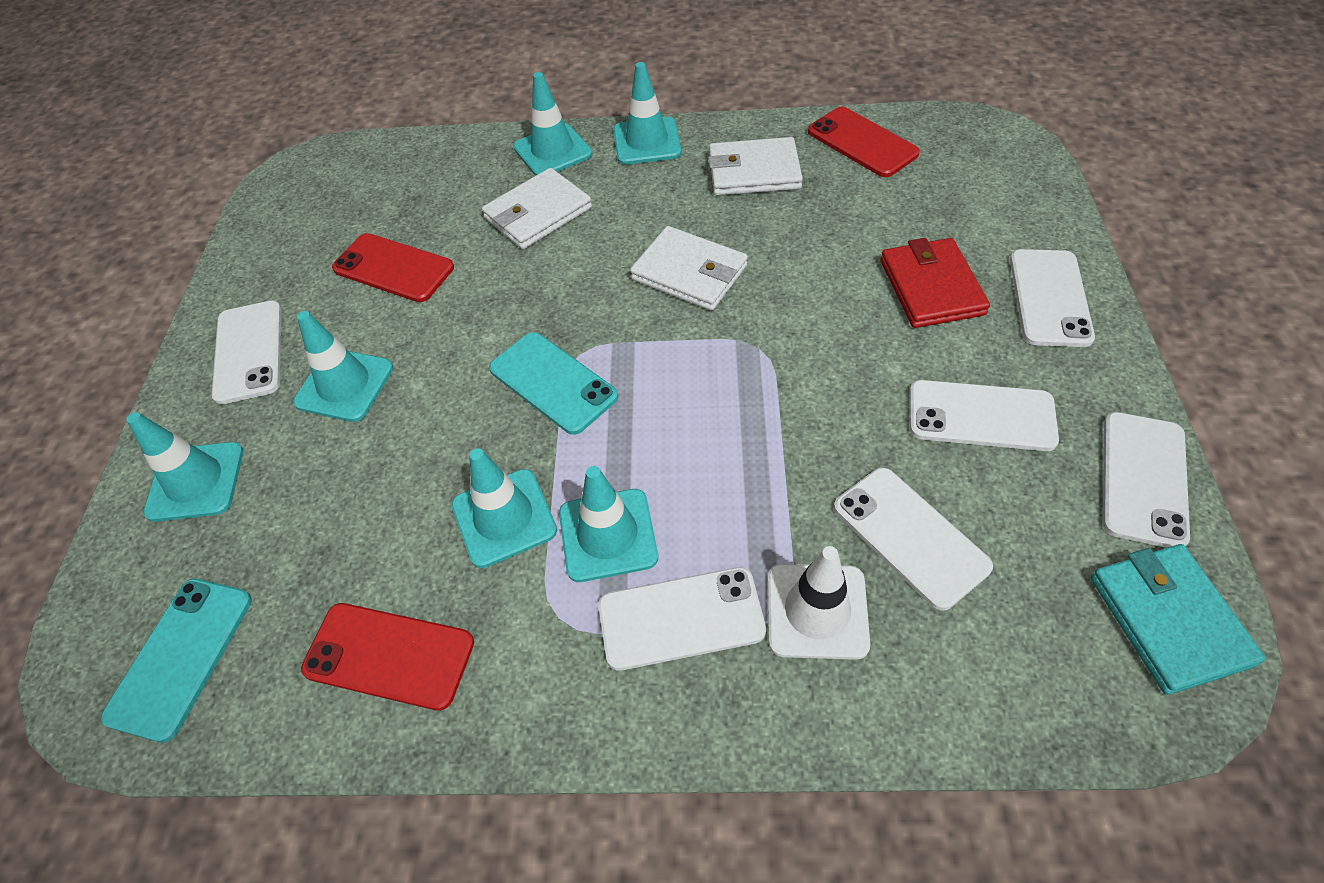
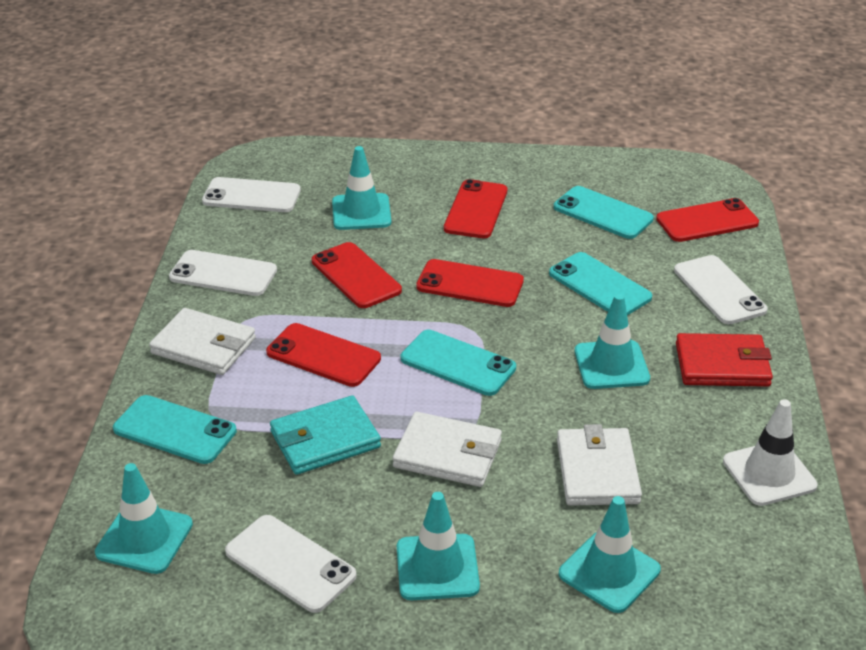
red phone: 3 -> 5
turquoise phone: 2 -> 4
turquoise traffic cone: 6 -> 5
white phone: 6 -> 4

